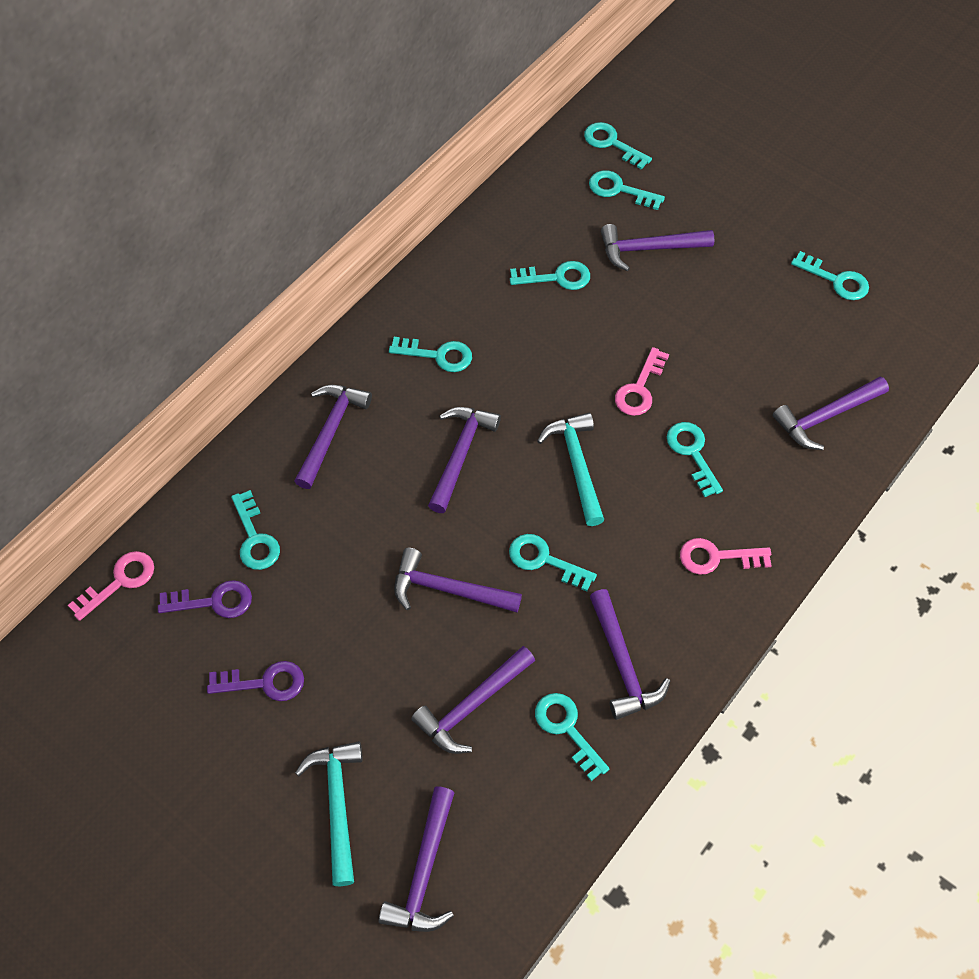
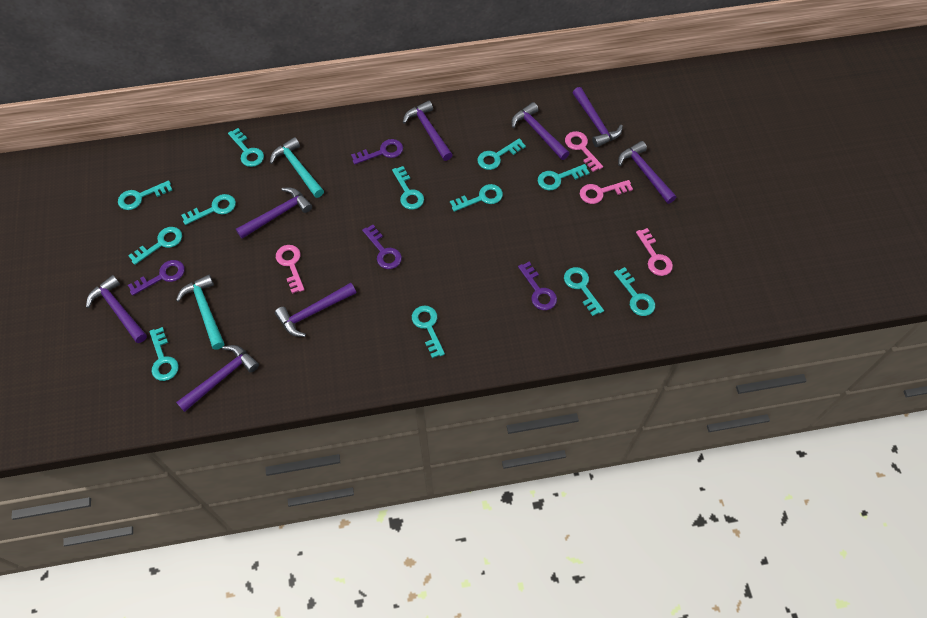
pink key: 3 -> 4
purple key: 2 -> 4
turquoise key: 9 -> 12

